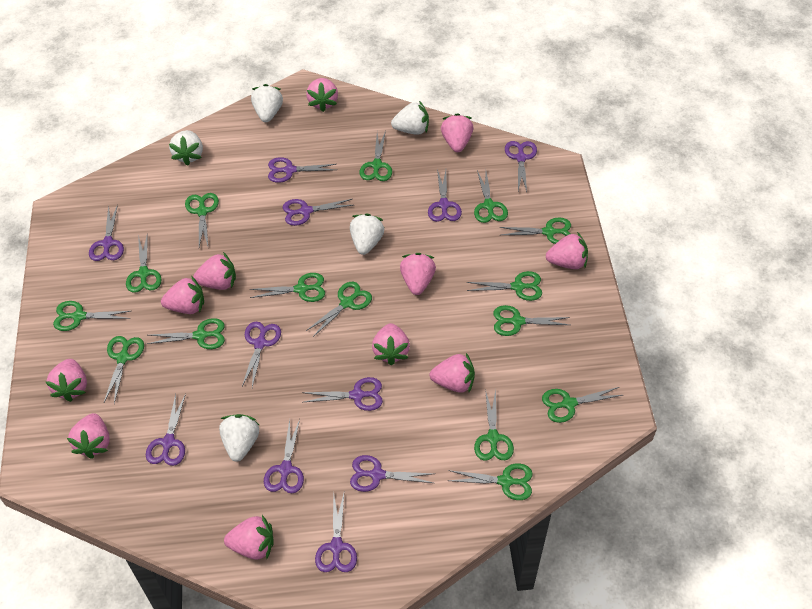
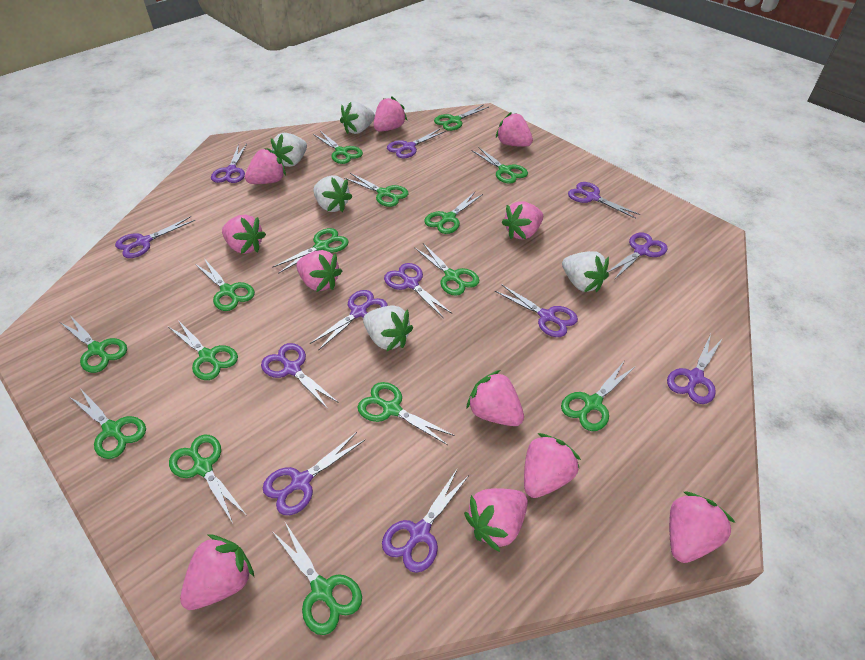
purple scissors: 11 -> 12

